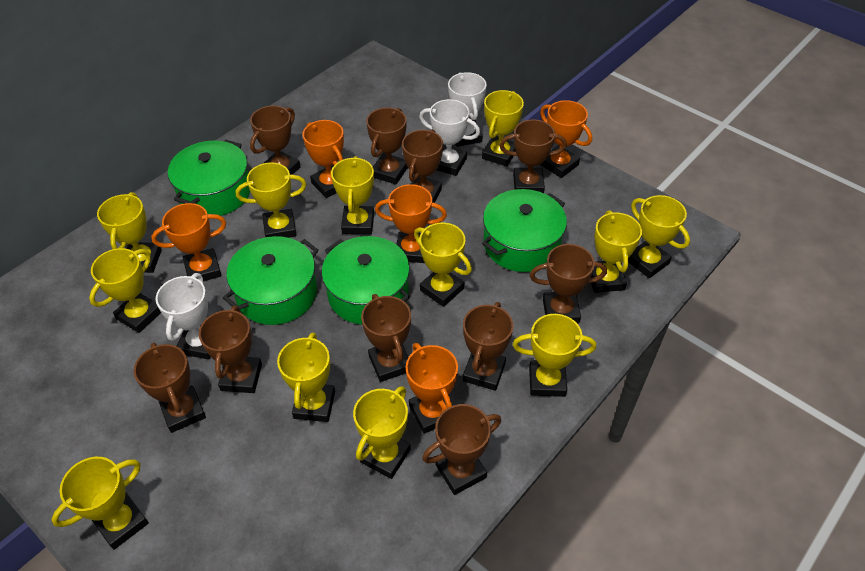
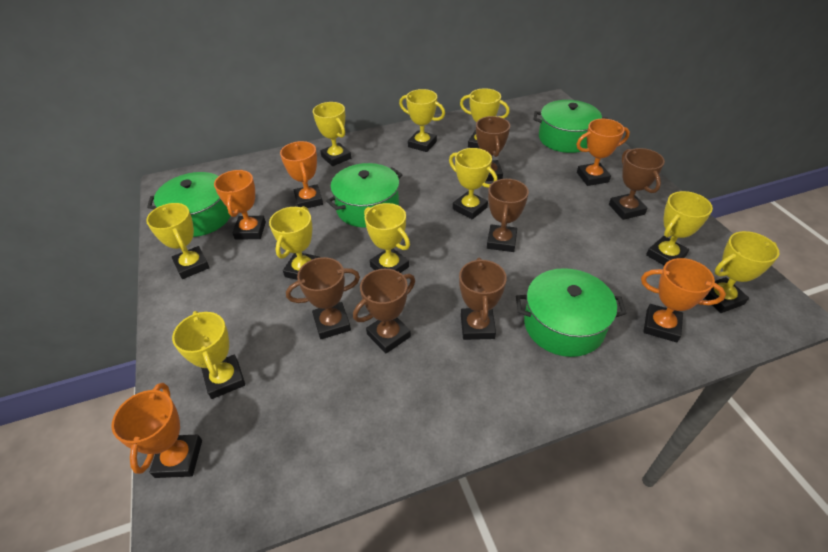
brown trophy: 10 -> 6
white trophy: 3 -> 0
yellow trophy: 12 -> 10

